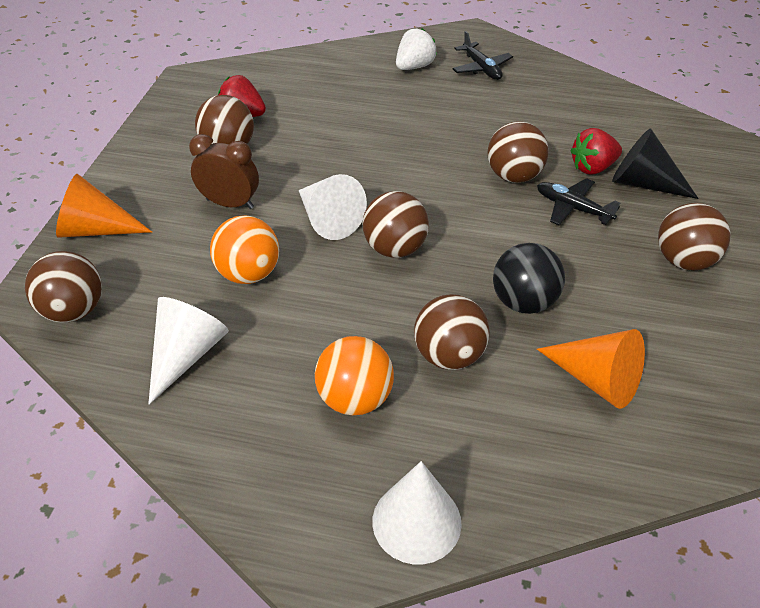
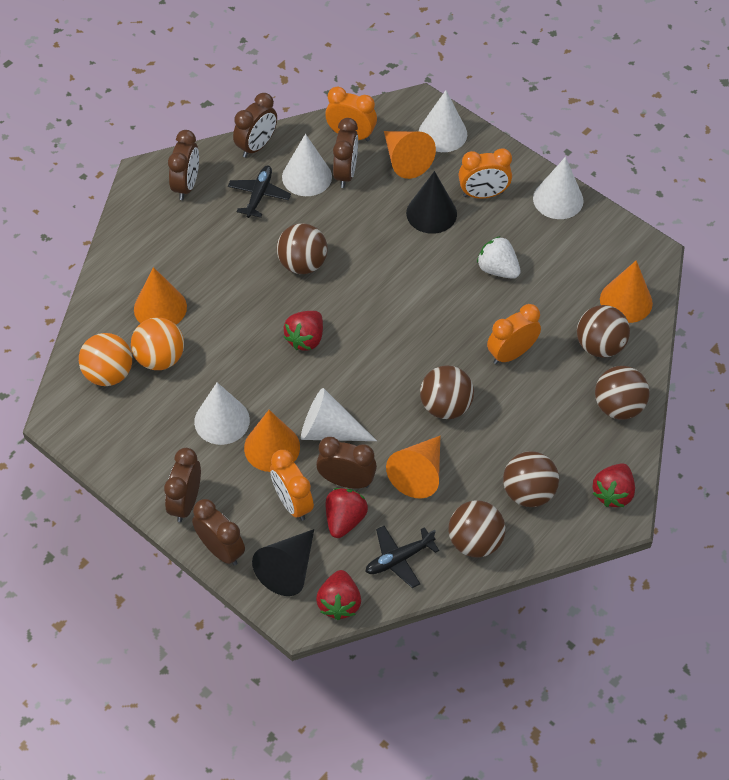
black ball: 1 -> 0
black cone: 1 -> 2
brown clock: 1 -> 6
orange clock: 0 -> 4
orange cone: 2 -> 5
red strawberry: 2 -> 4
white cone: 3 -> 5

